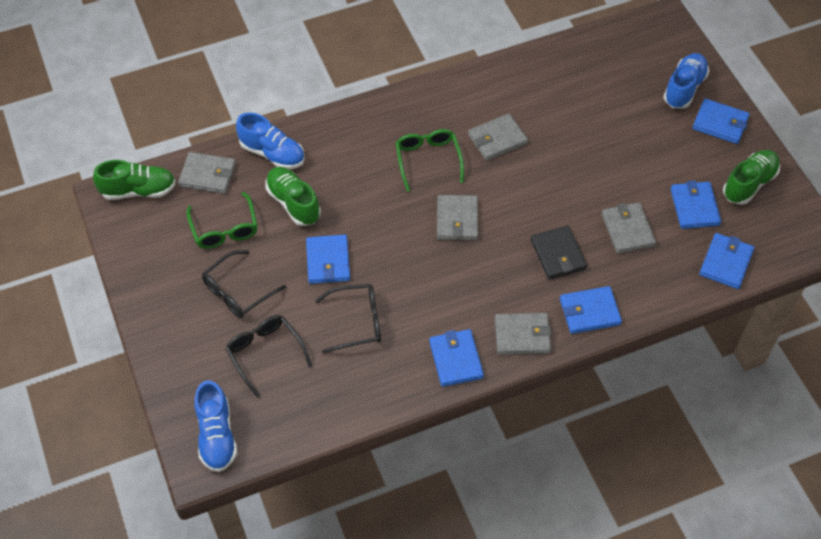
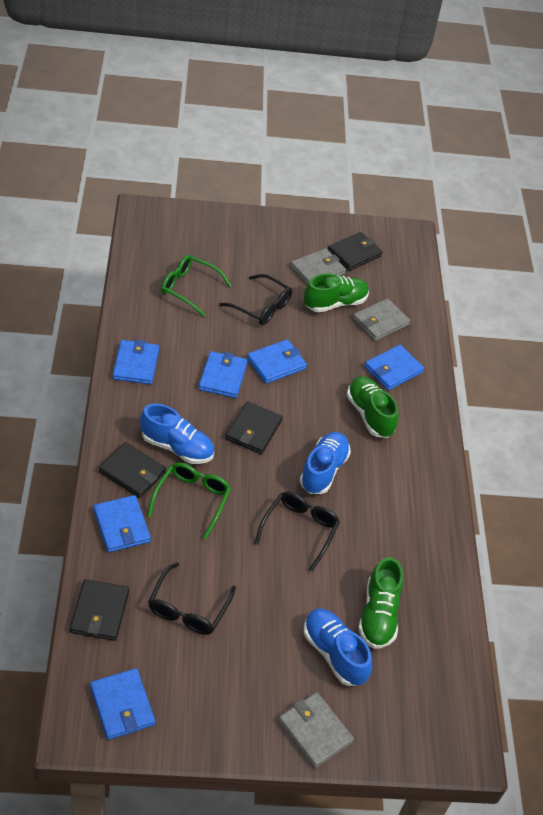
black wallet: 1 -> 4
grey wallet: 5 -> 3

